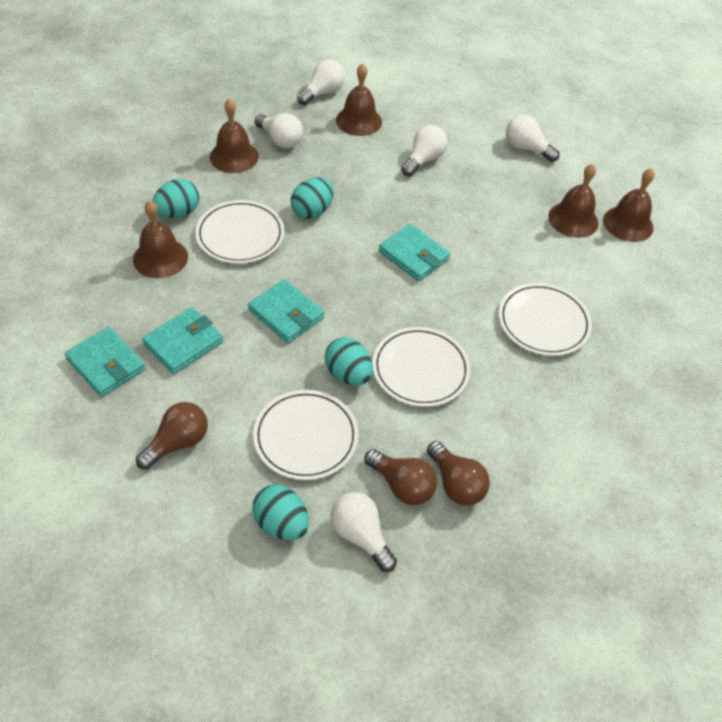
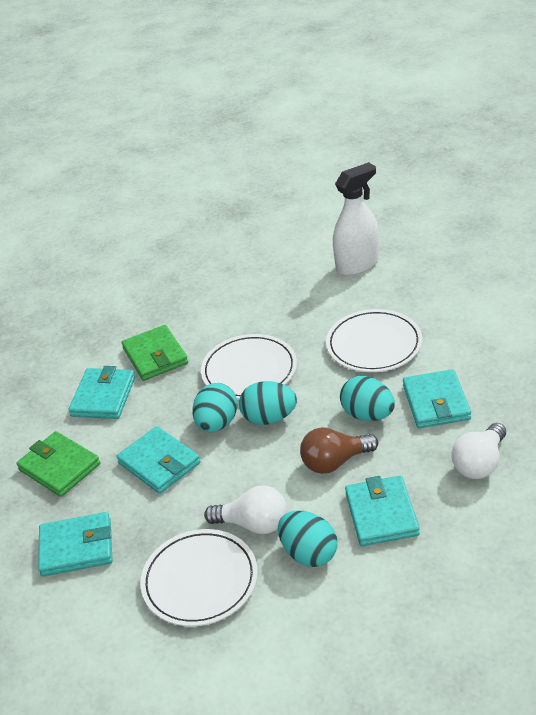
brown bell: 5 -> 0
brown light bulb: 3 -> 1
green wallet: 0 -> 2
turquoise wallet: 4 -> 5
white light bulb: 5 -> 2
white plate: 4 -> 3
white spray bottle: 0 -> 1

